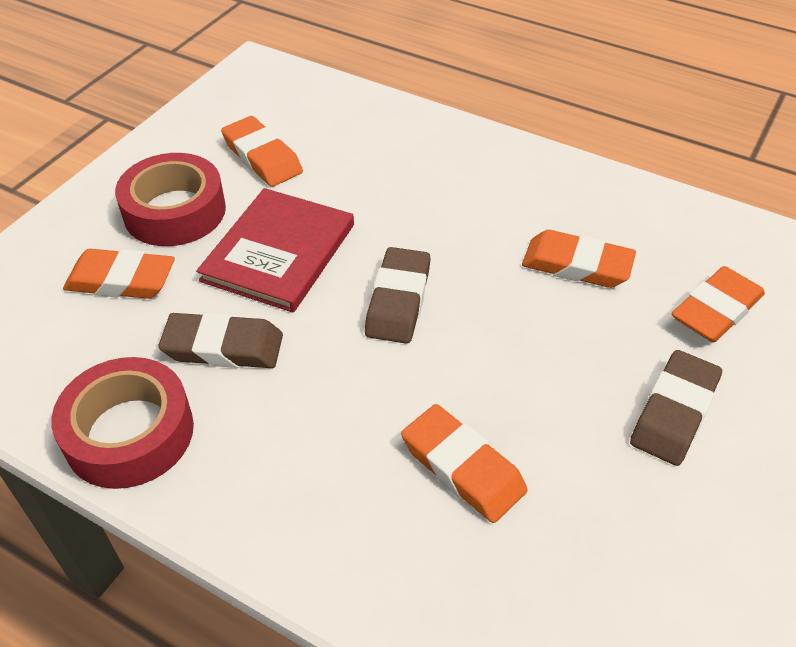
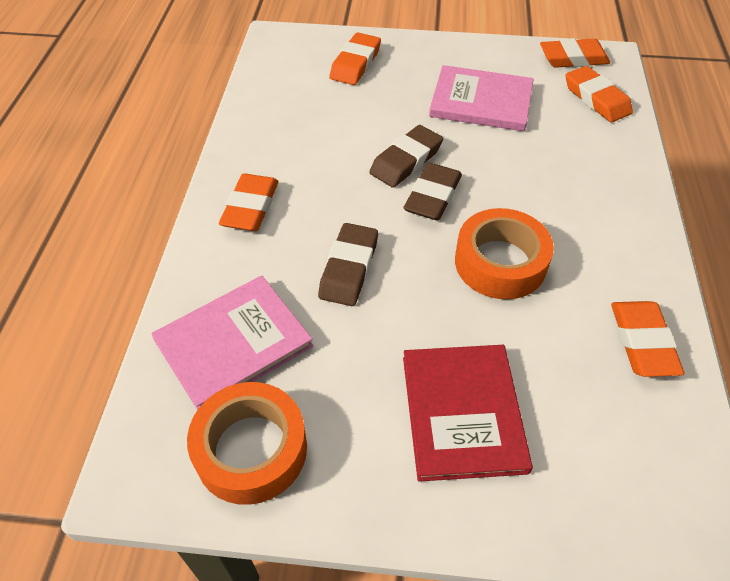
orange tape: 0 -> 2
pink book: 0 -> 2
red tape: 2 -> 0

